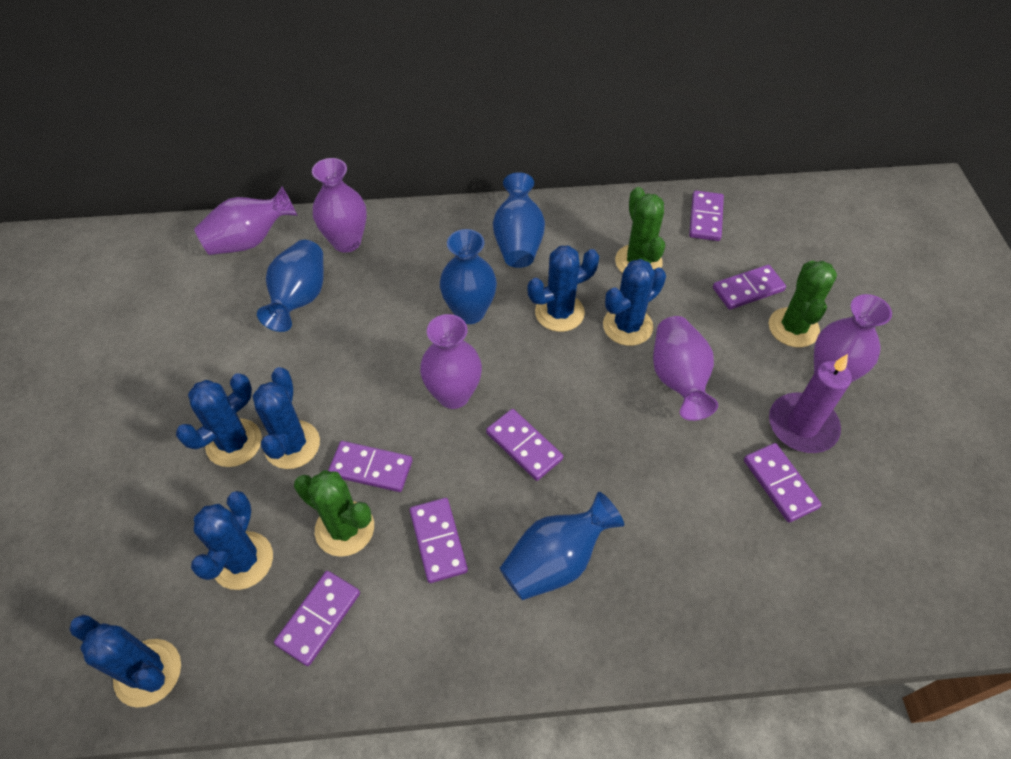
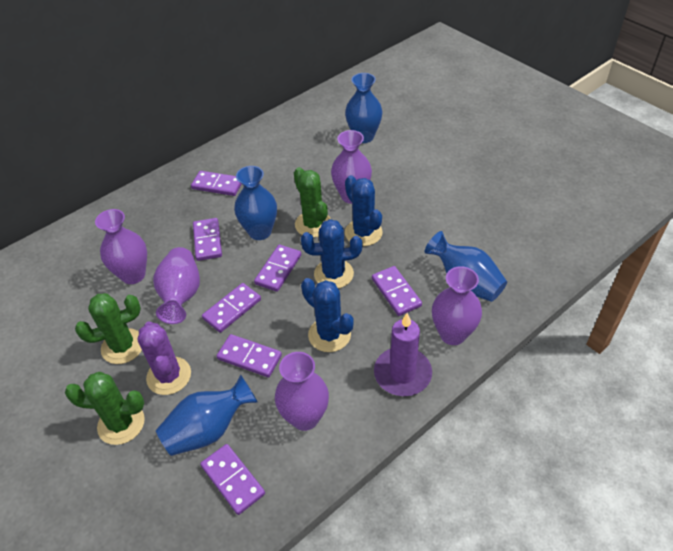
blue cactus: 6 -> 3
purple cactus: 0 -> 1

